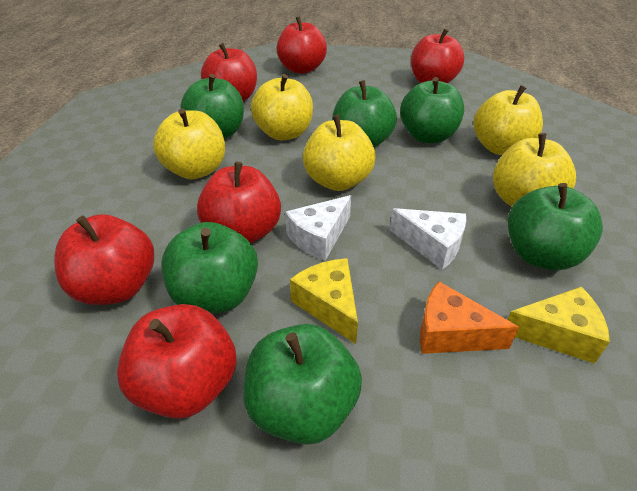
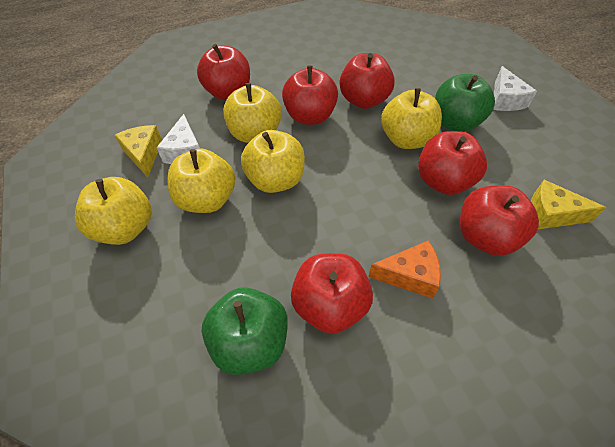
green apple: 6 -> 2

